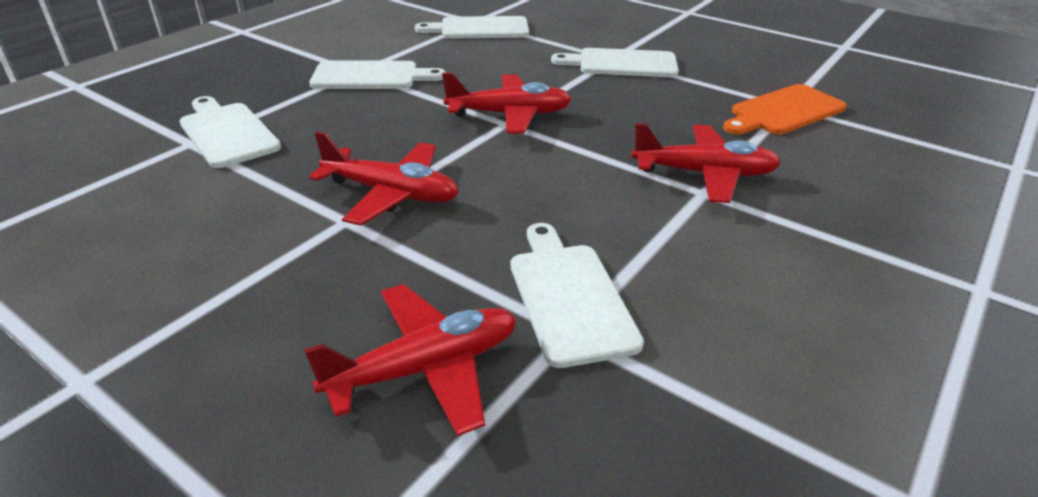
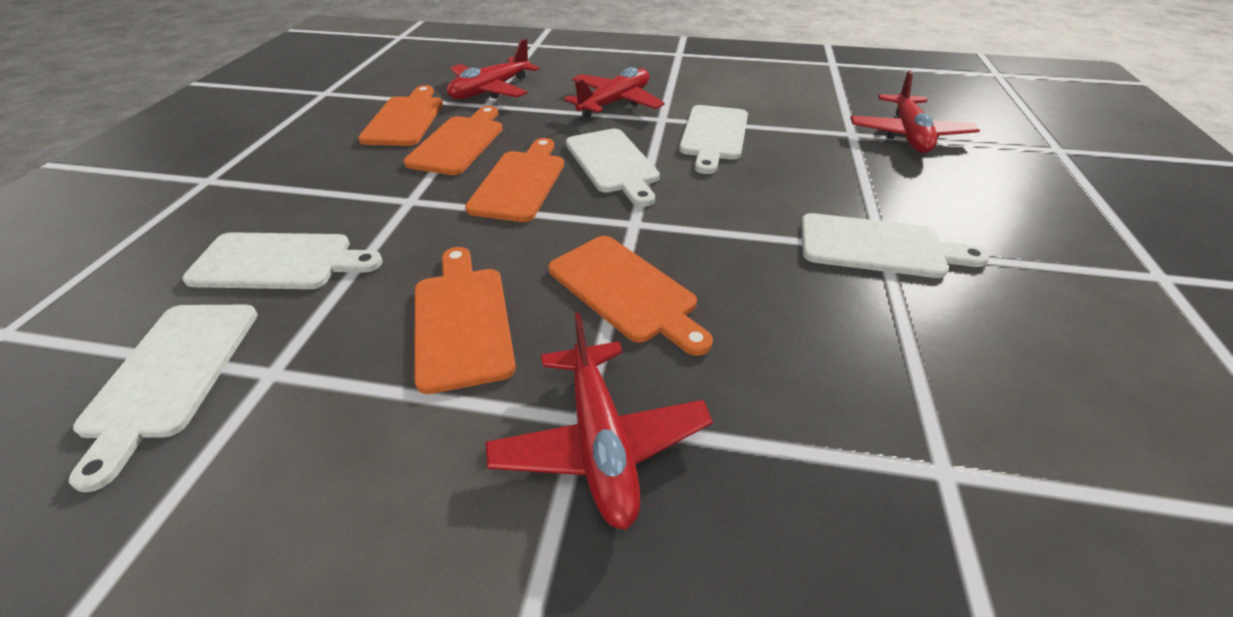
orange cutting board: 1 -> 5

